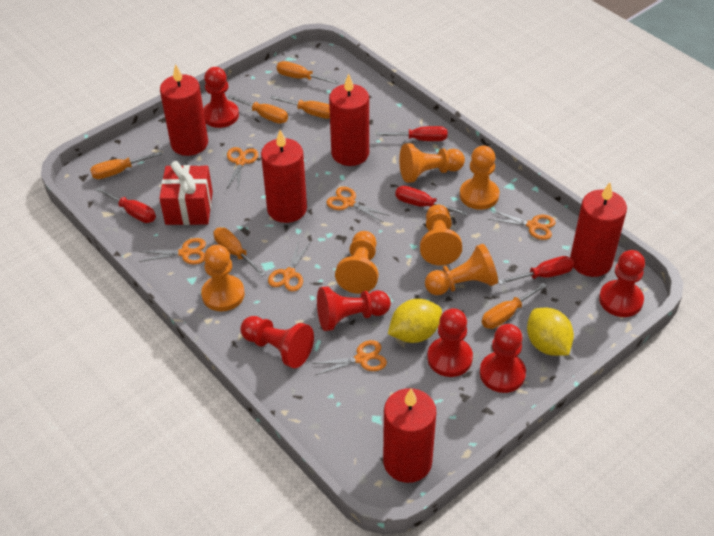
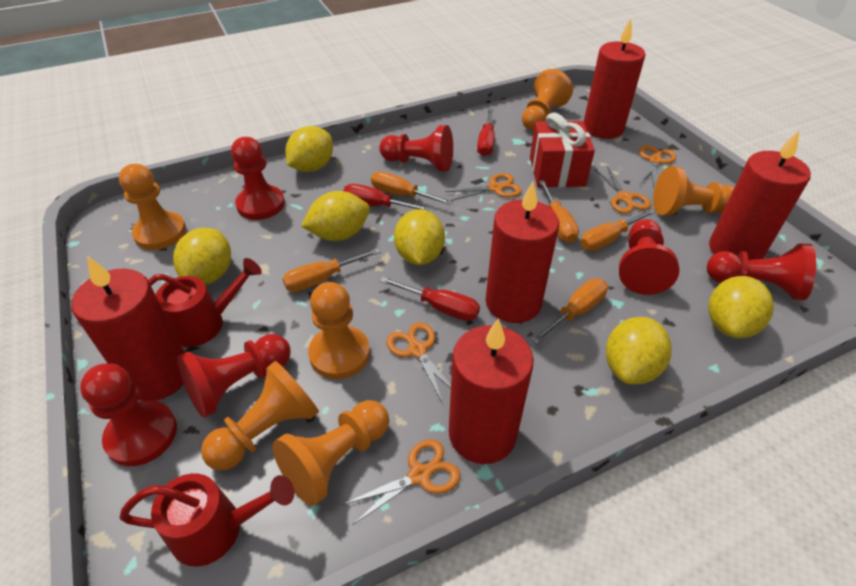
orange scissors: 6 -> 5
orange screwdriver: 6 -> 5
red screwdriver: 4 -> 3
red watering can: 0 -> 2
yellow lemon: 2 -> 6

